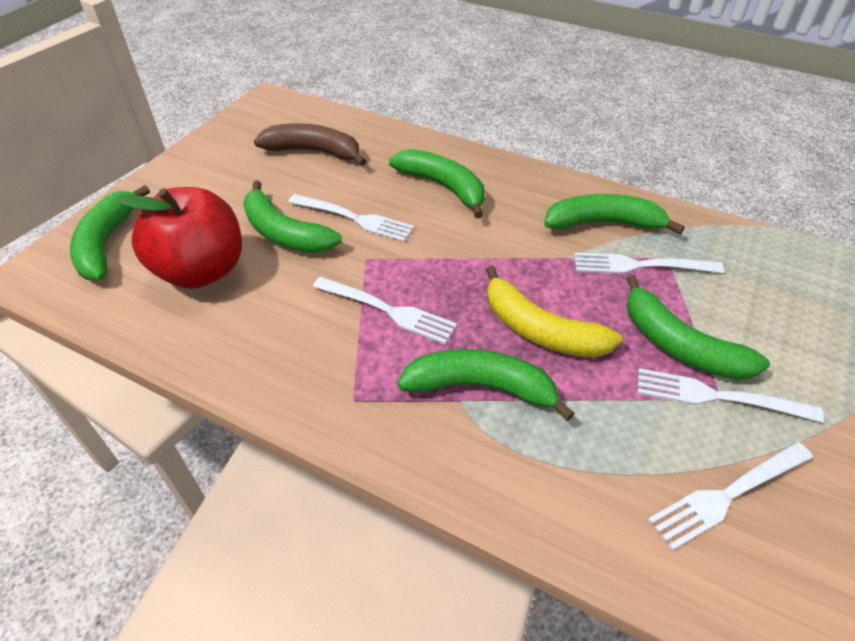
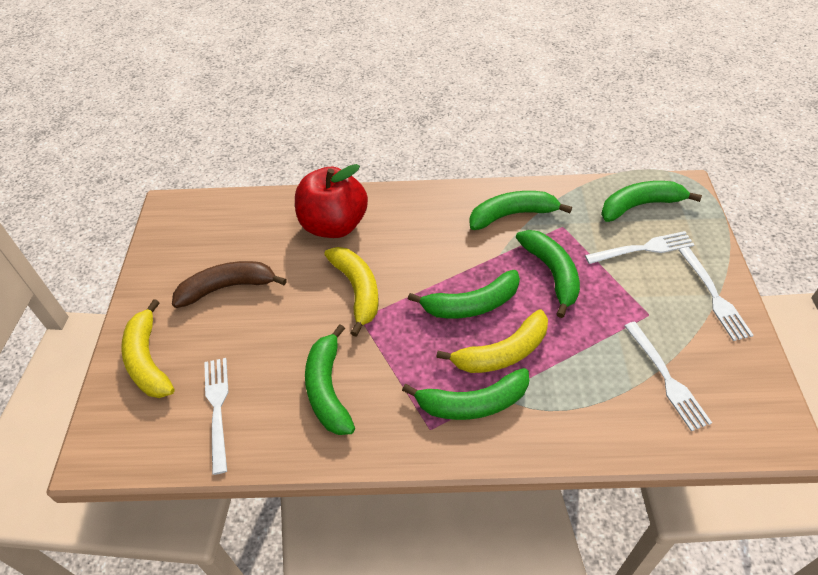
white fork: 5 -> 4
yellow banana: 1 -> 3

